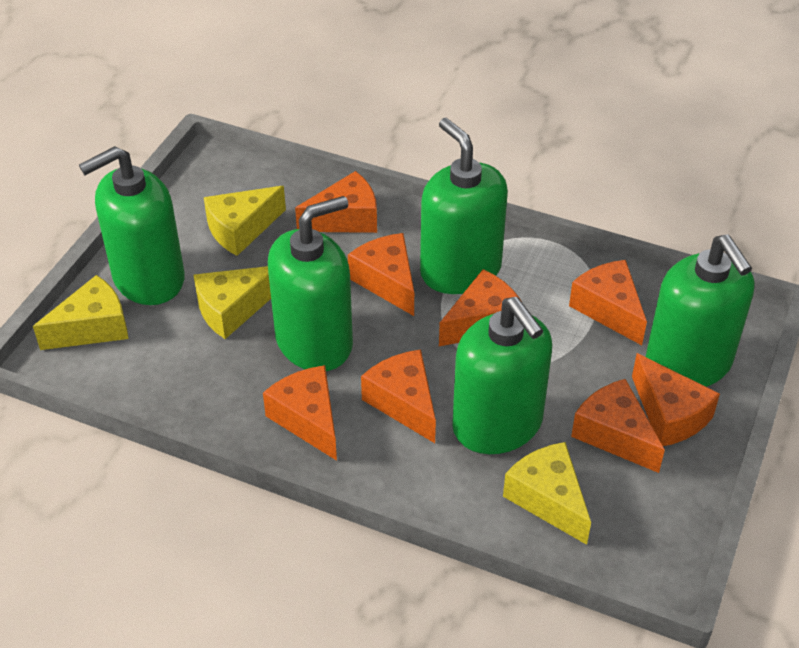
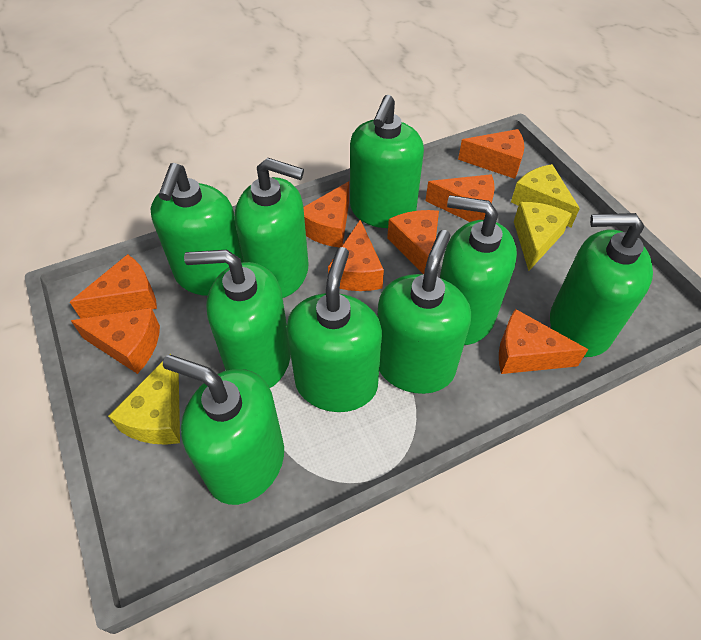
green soap dispenser: 5 -> 9
yellow cheese: 4 -> 3

